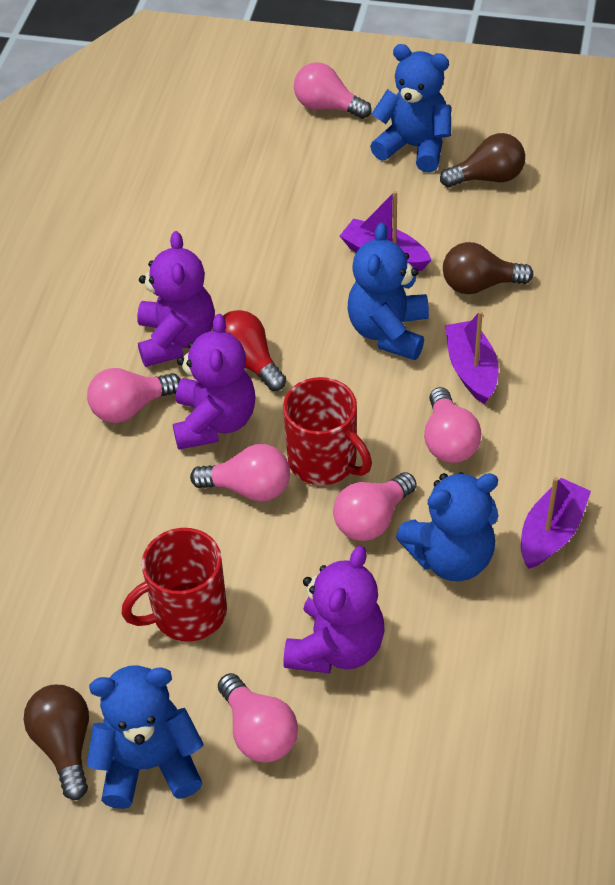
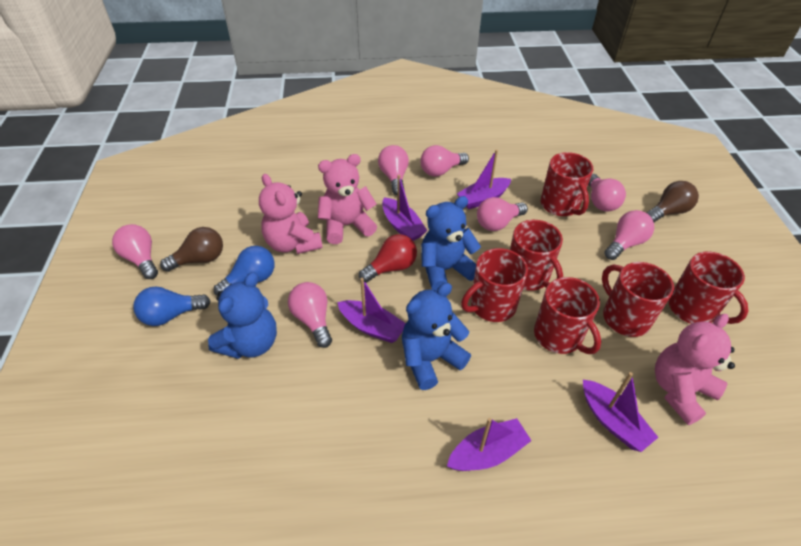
blue light bulb: 0 -> 2
blue teddy bear: 4 -> 3
brown light bulb: 3 -> 2
pink light bulb: 6 -> 7
pink teddy bear: 0 -> 3
purple boat: 3 -> 5
purple teddy bear: 3 -> 0
red mug: 2 -> 6

